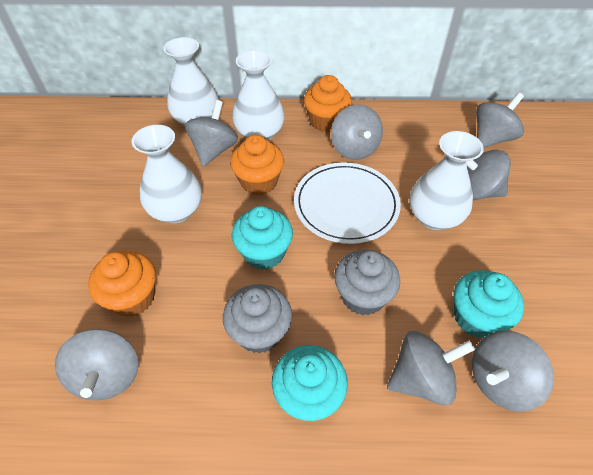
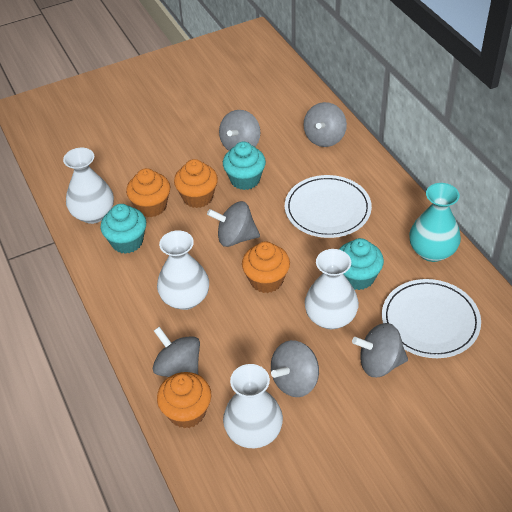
grey cupcake: 2 -> 0
grey spinning top: 7 -> 6
orange cupcake: 3 -> 4
turquoise vase: 0 -> 1
white plate: 1 -> 2

